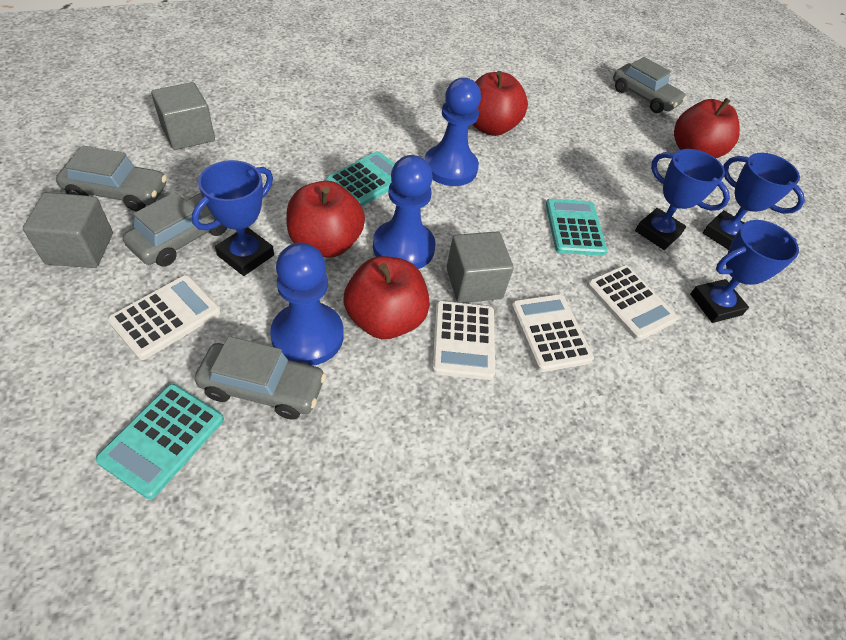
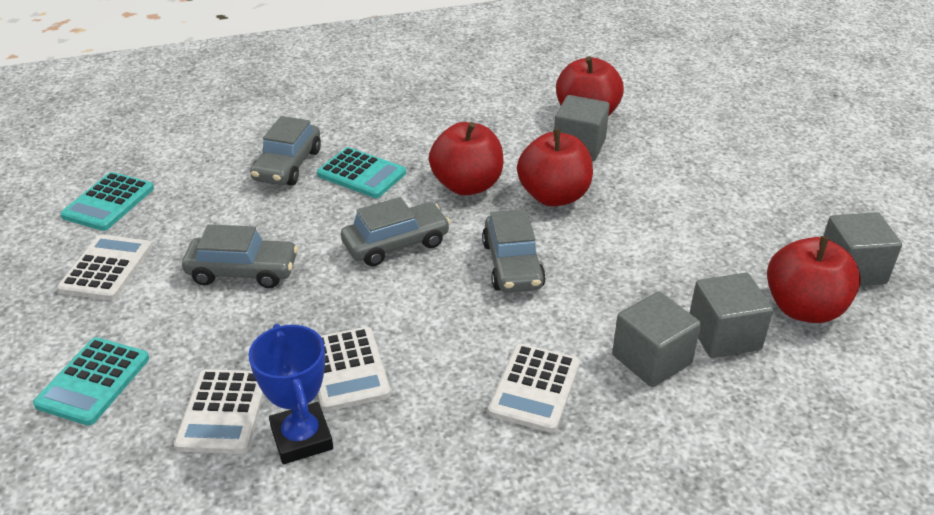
blue pawn: 3 -> 0
blue trophy: 4 -> 1
grey cube: 3 -> 4

